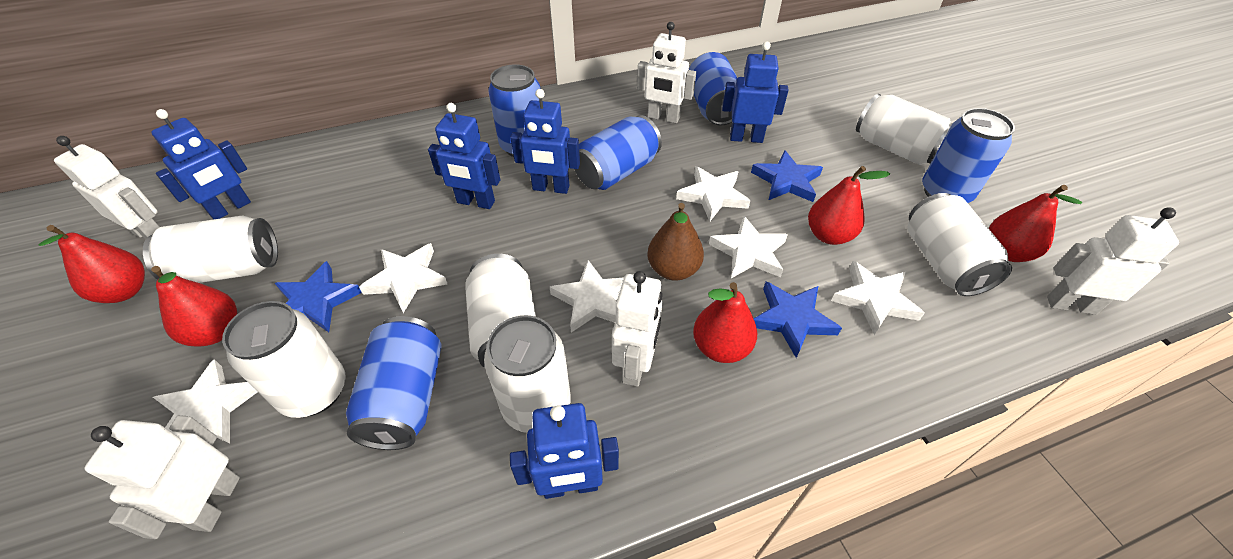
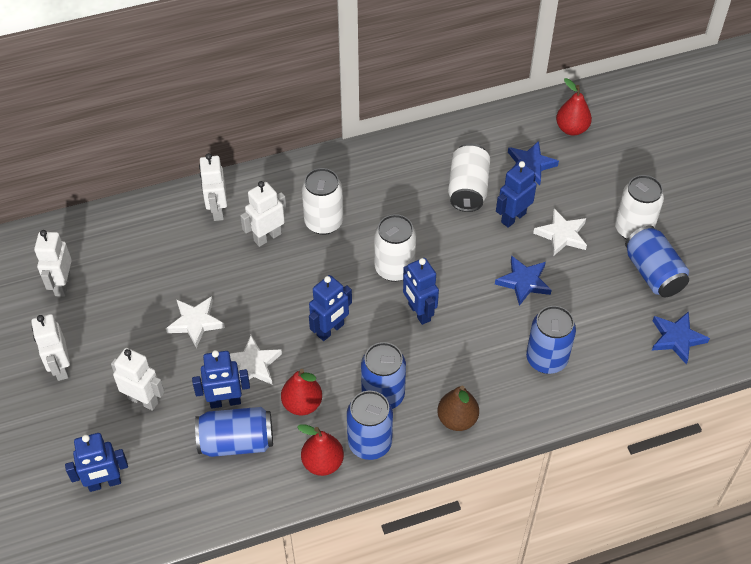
red pear: 5 -> 3
white can: 6 -> 4
white star: 6 -> 3

